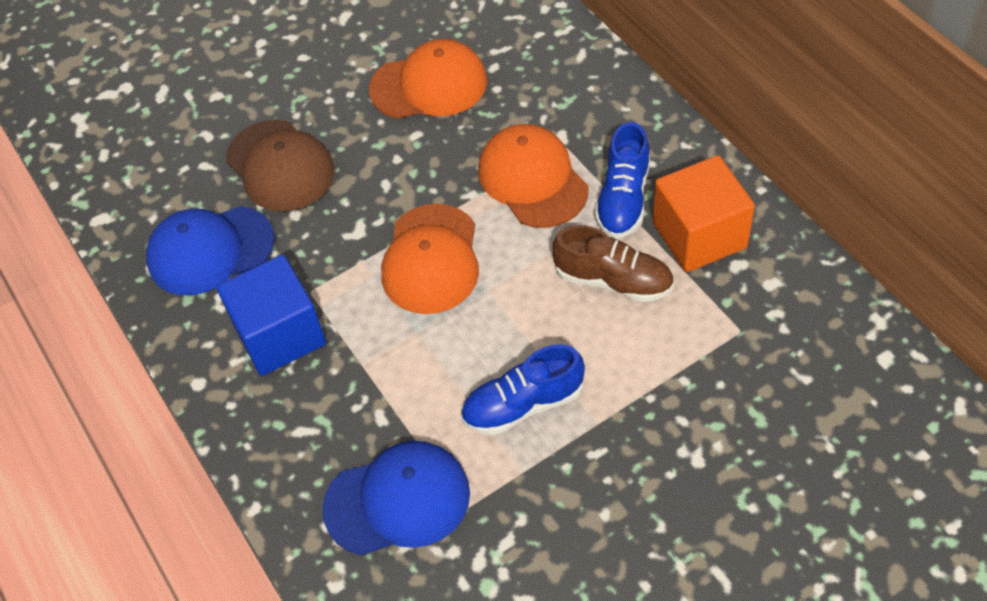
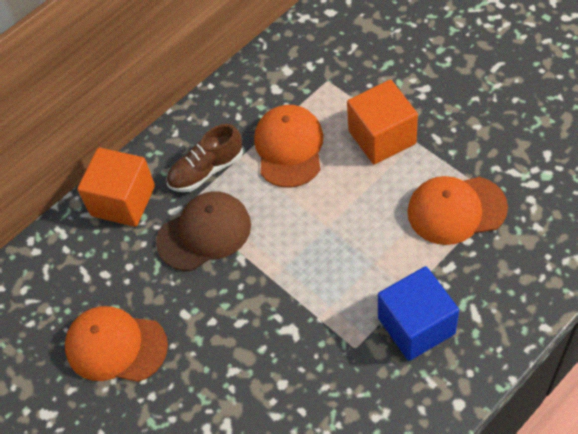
blue cap: 2 -> 0
blue shoe: 2 -> 0
orange cube: 1 -> 2

